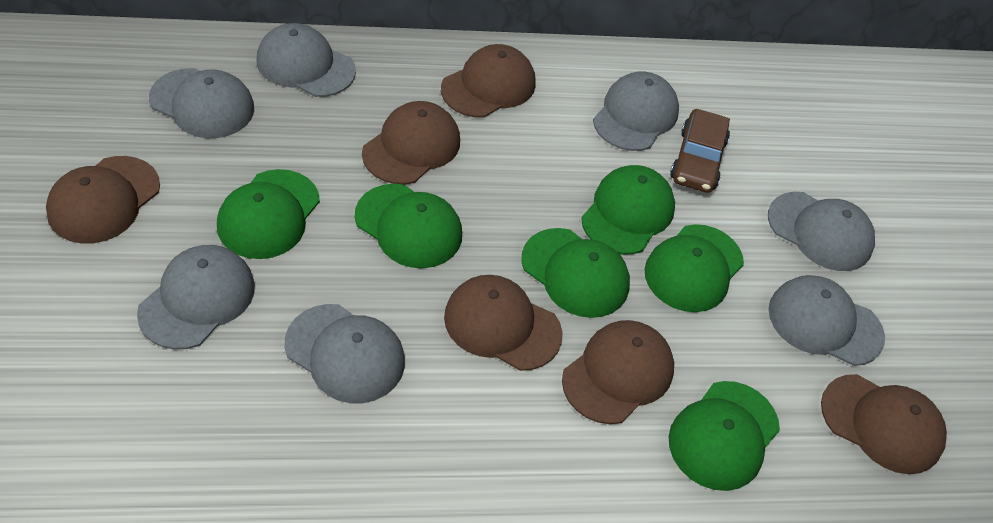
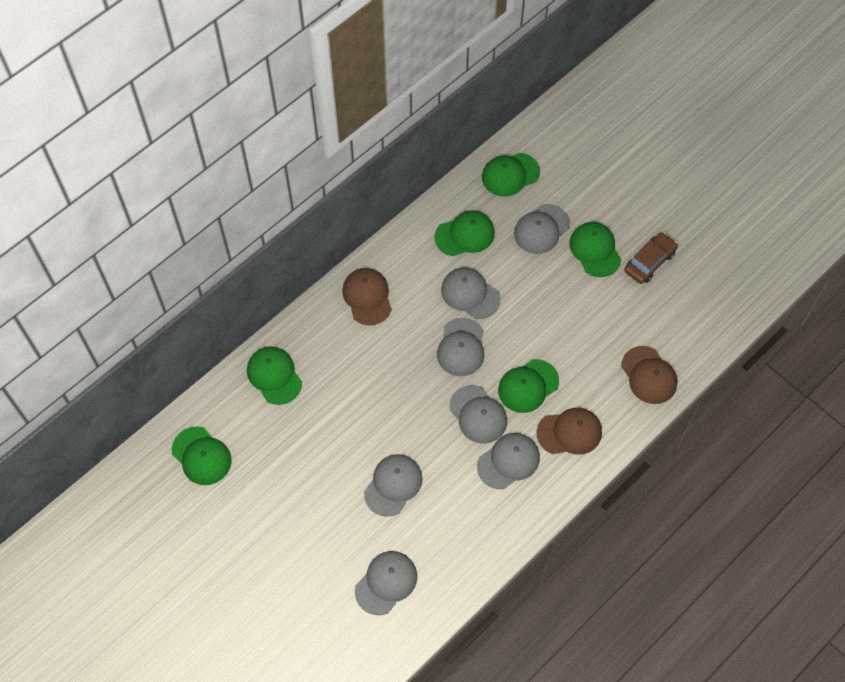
brown cap: 6 -> 3

